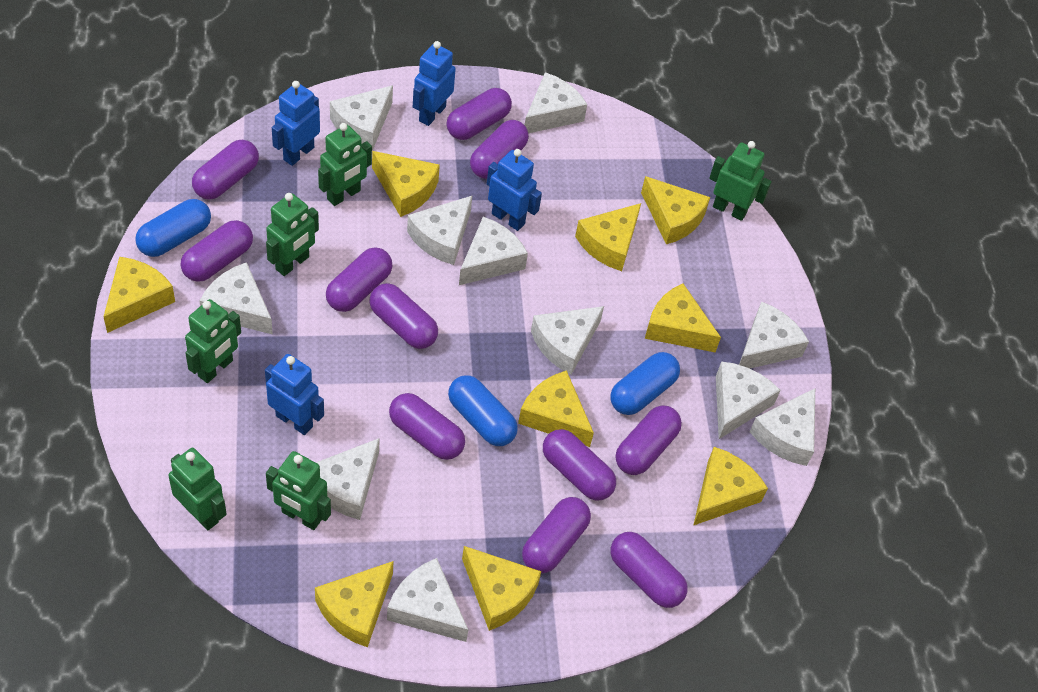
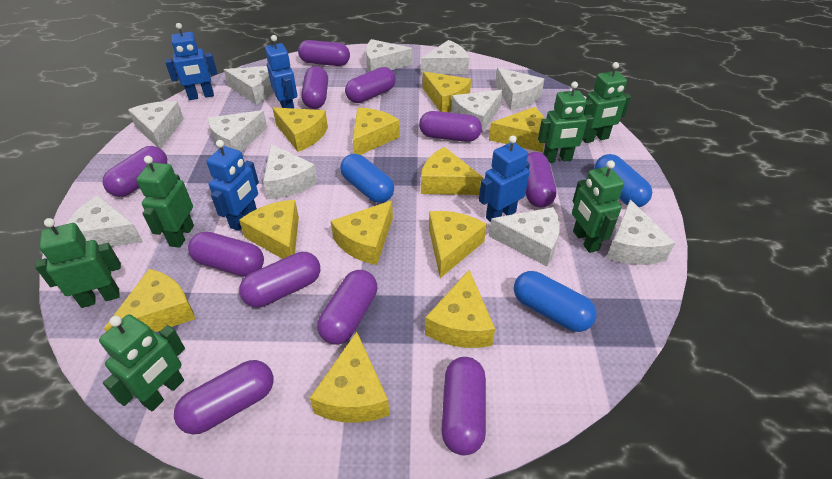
yellow cheese: 9 -> 11

